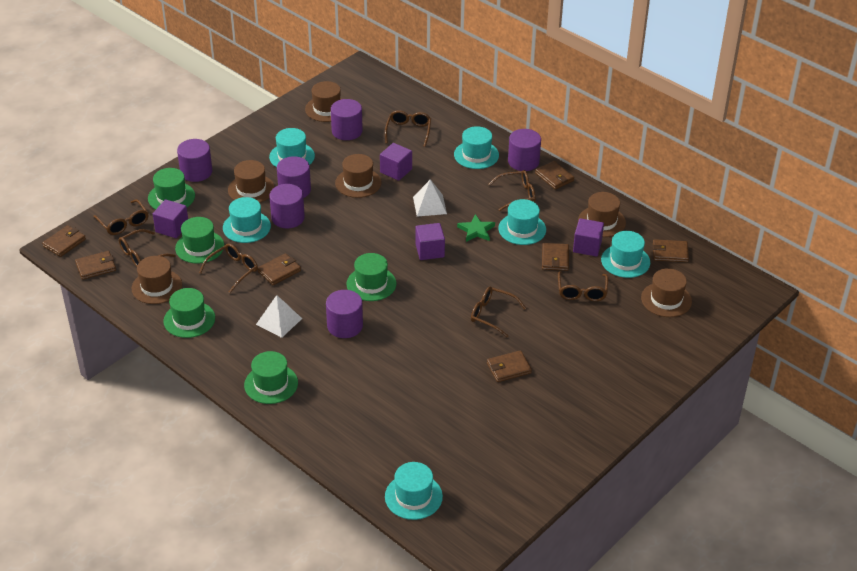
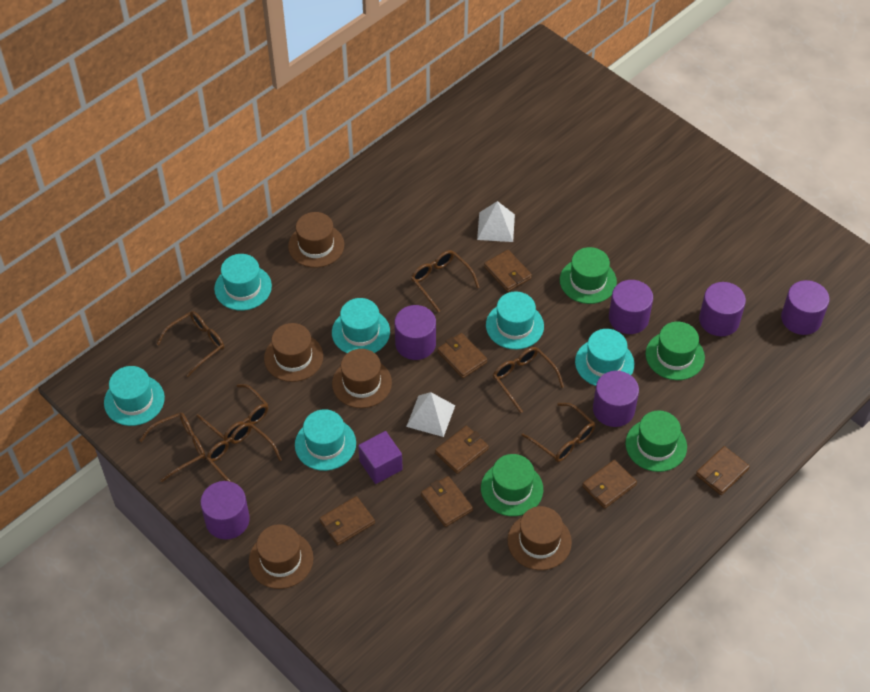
brown hat: 6 -> 5
green hat: 5 -> 4
green star: 1 -> 0
purple cube: 4 -> 1

